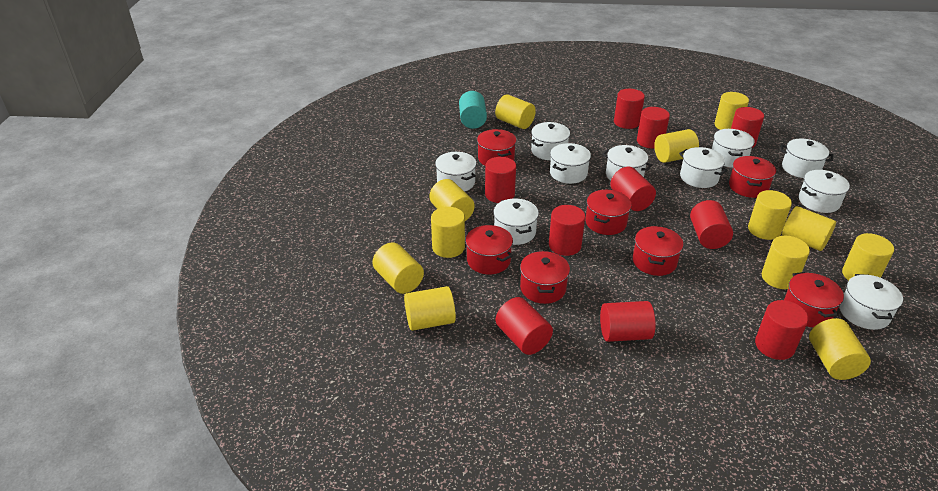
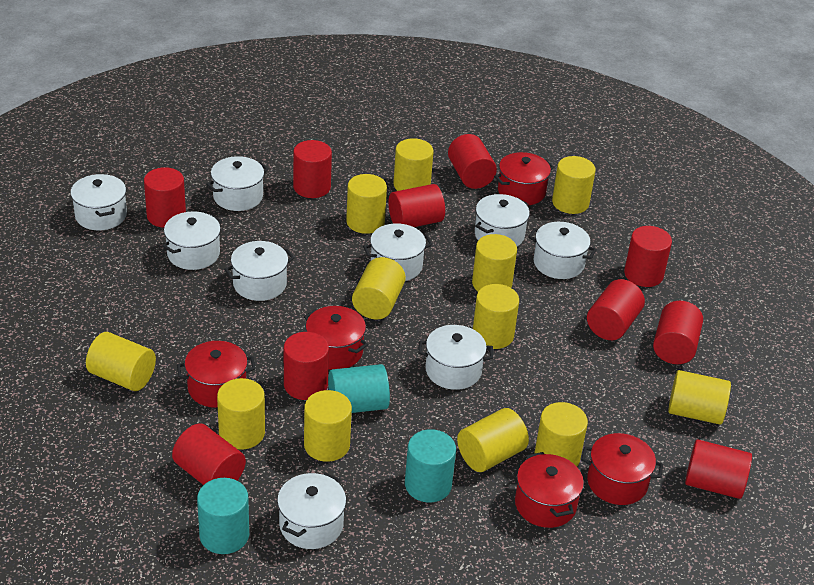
red pot: 7 -> 5
turquoise cylinder: 1 -> 3
white pot: 10 -> 9

